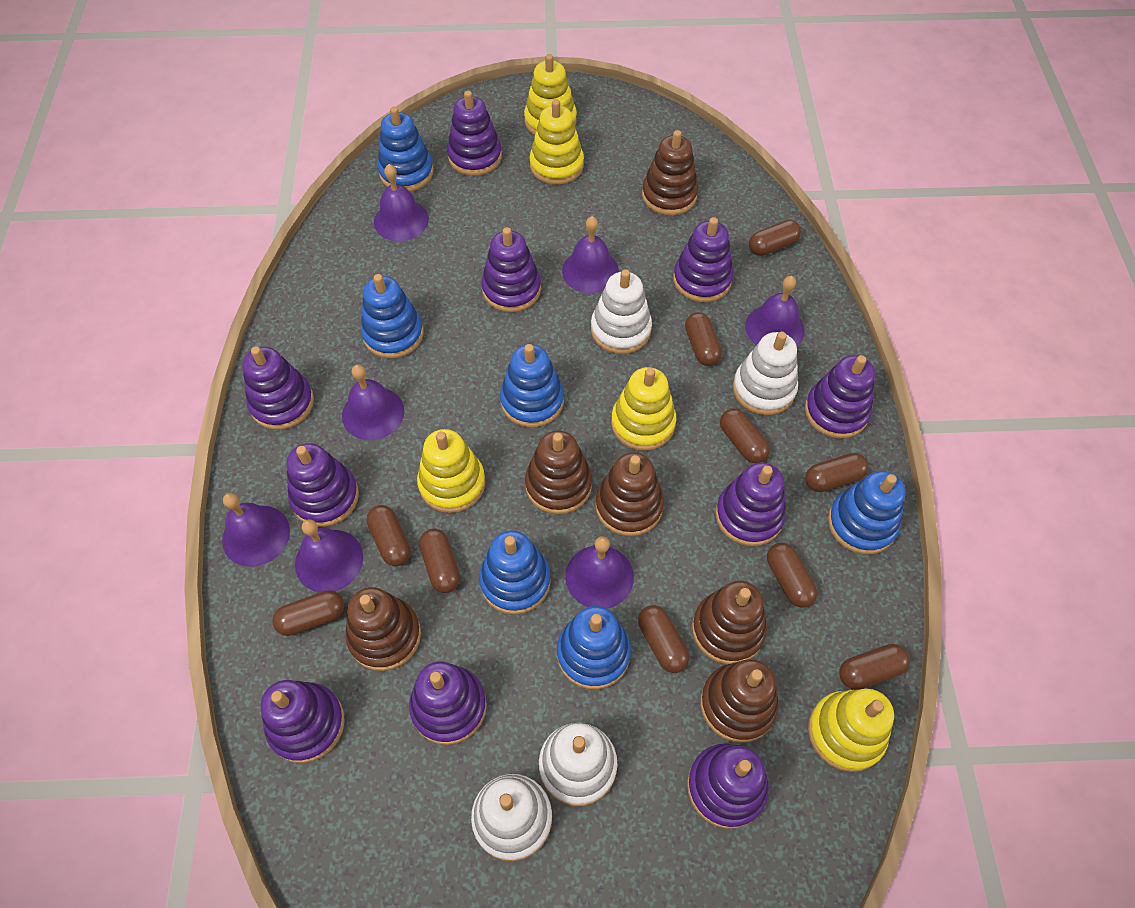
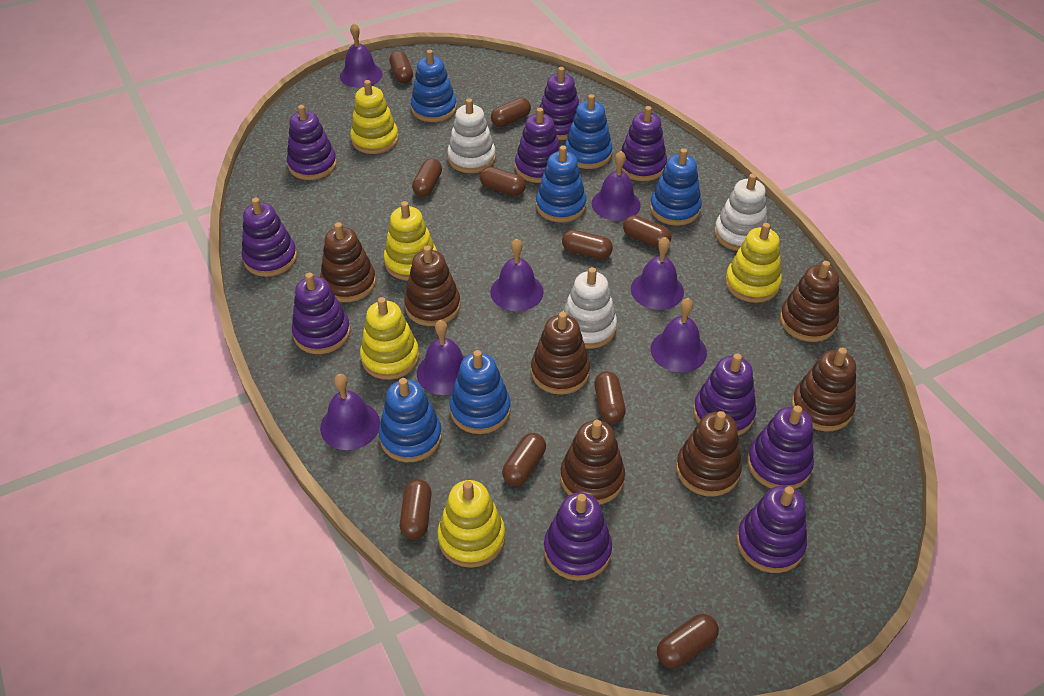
brown stacking toy: 6 -> 7
white stacking toy: 4 -> 3

